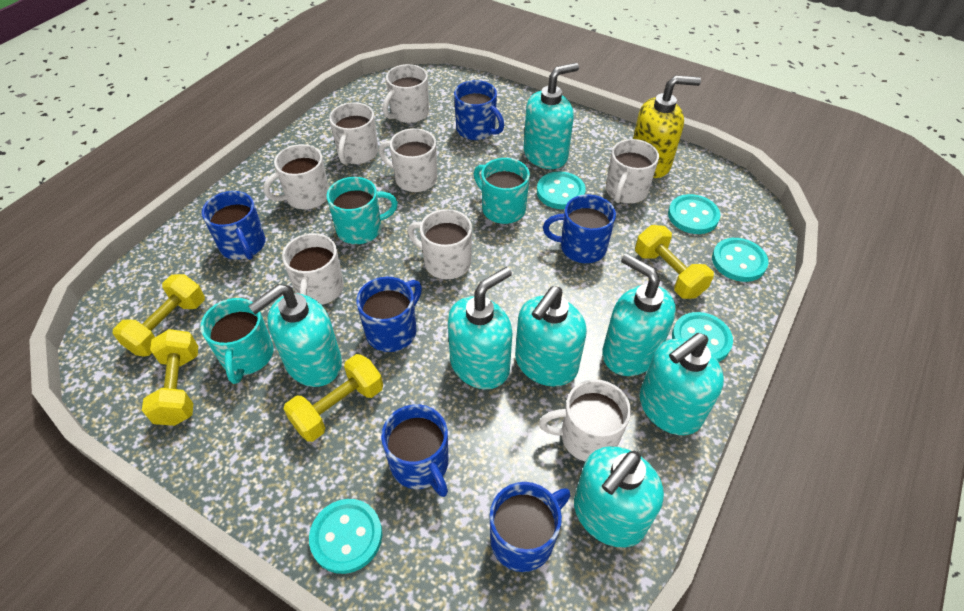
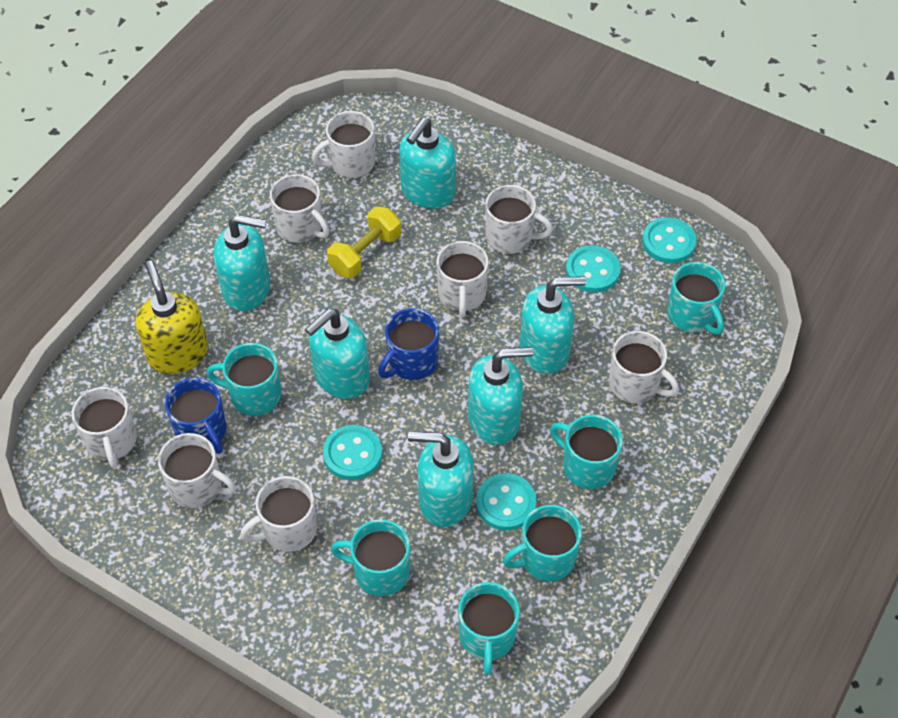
blue mug: 6 -> 2
turquoise button: 5 -> 4
turquoise mug: 3 -> 6
turquoise soap dispenser: 7 -> 6
yellow dumbbell: 4 -> 1

